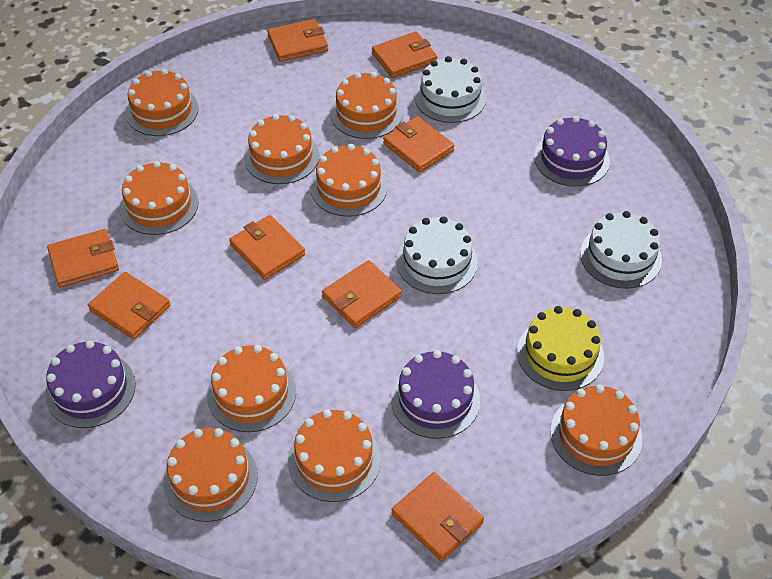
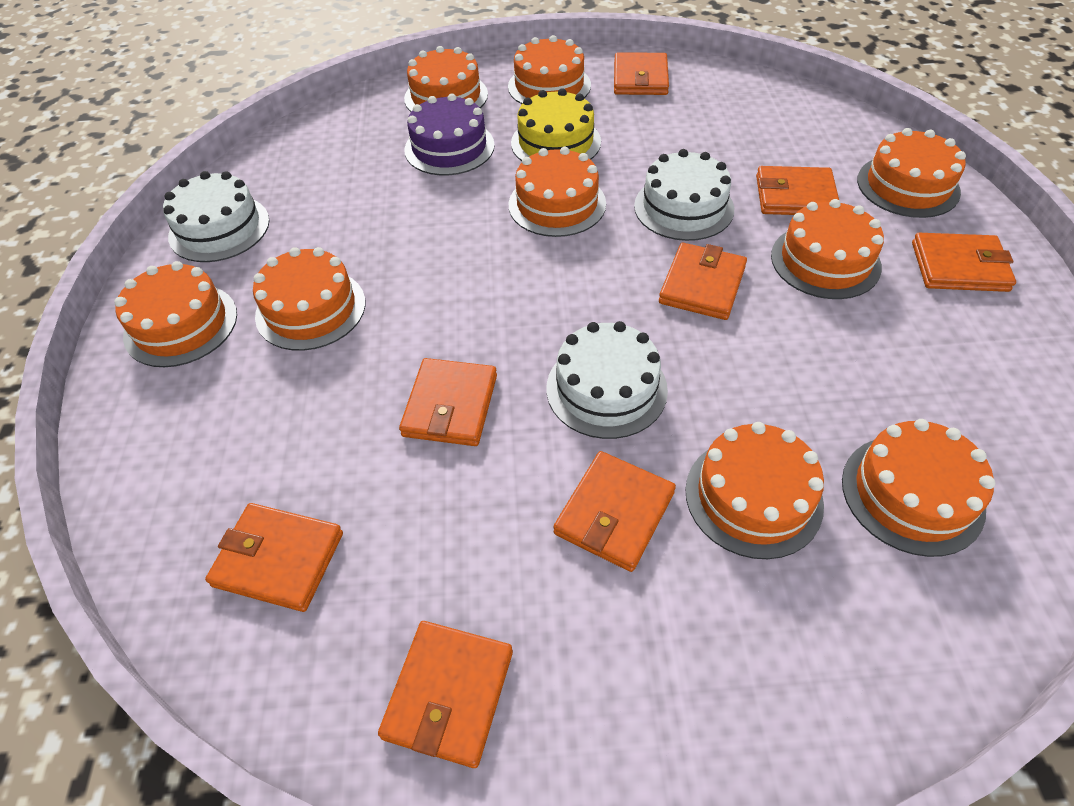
purple cake: 3 -> 1

